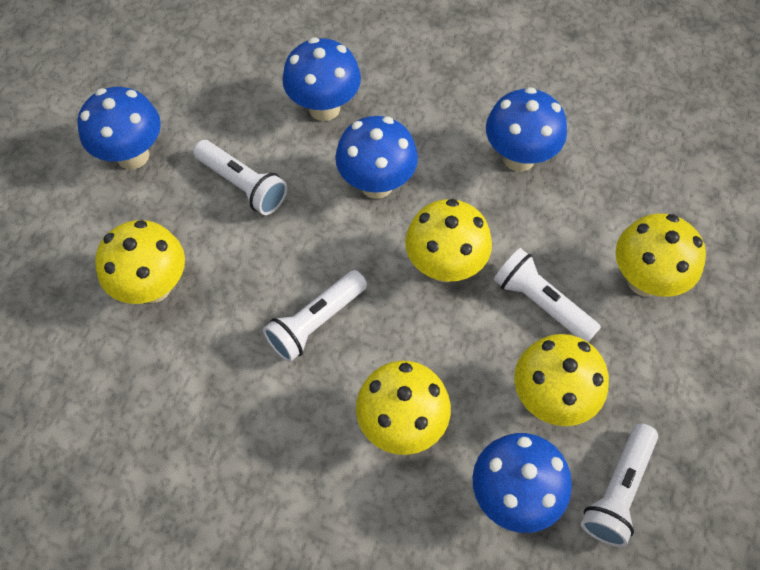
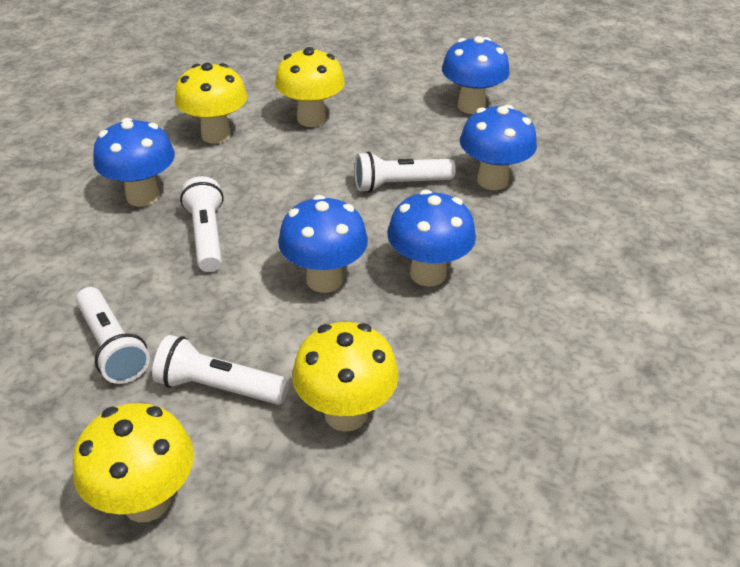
yellow mushroom: 5 -> 4

